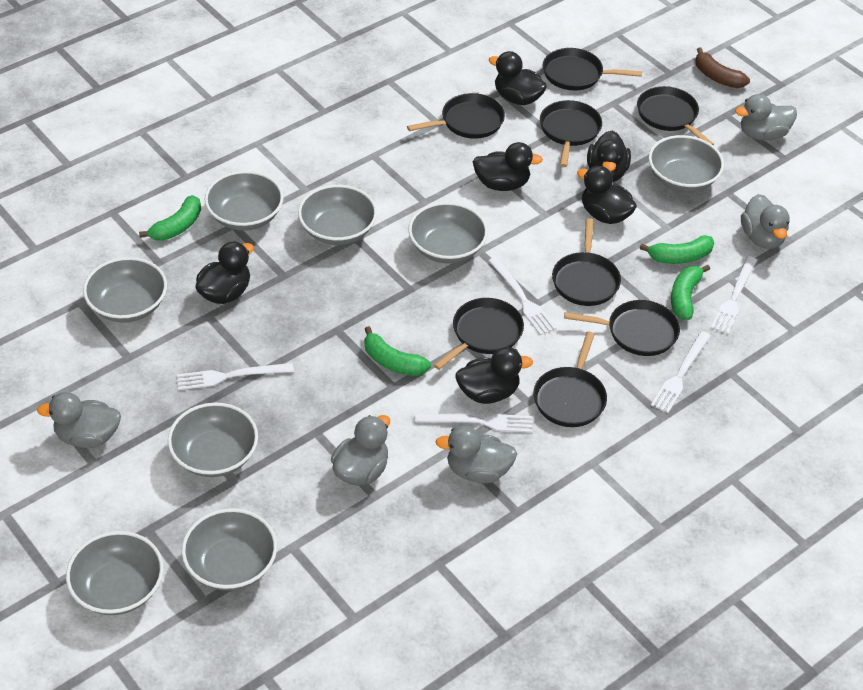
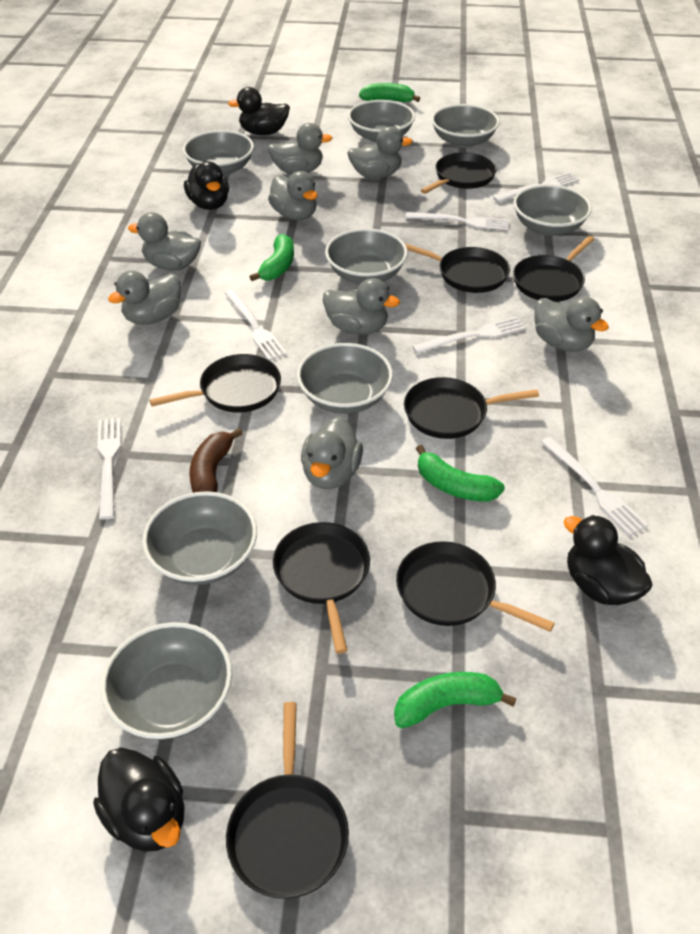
black duck: 6 -> 4
grey duck: 5 -> 8
white fork: 5 -> 6

